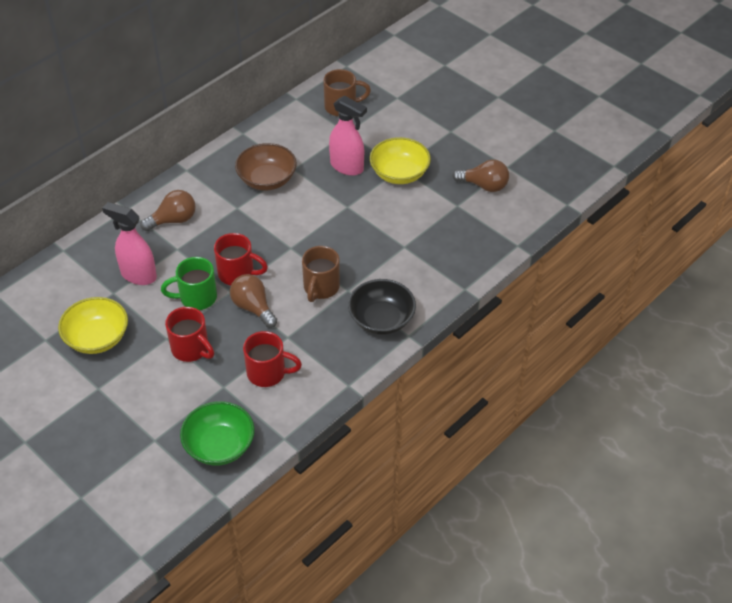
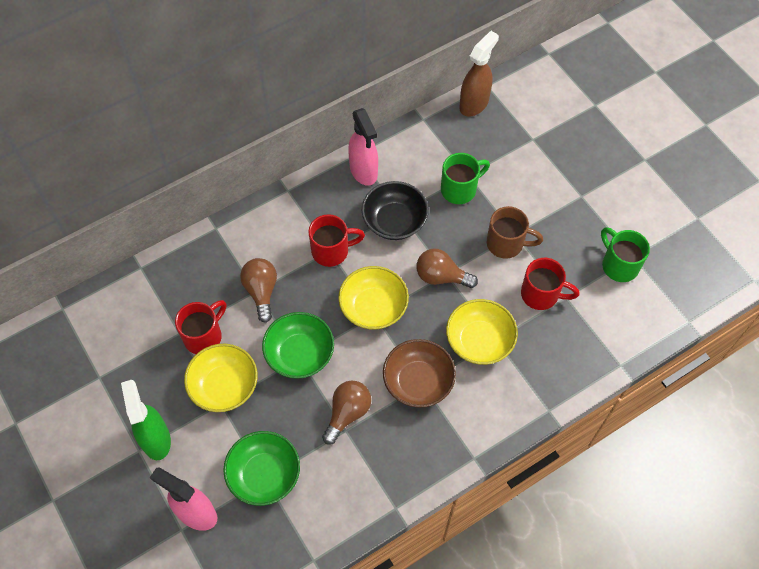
brown mug: 2 -> 1
brown spray bottle: 0 -> 1
green bowl: 1 -> 2
green mug: 1 -> 2
green spray bottle: 0 -> 1
yellow bowl: 2 -> 3

